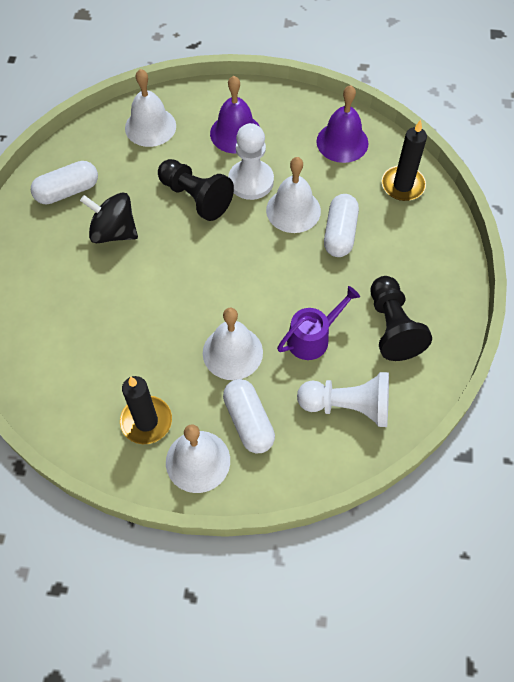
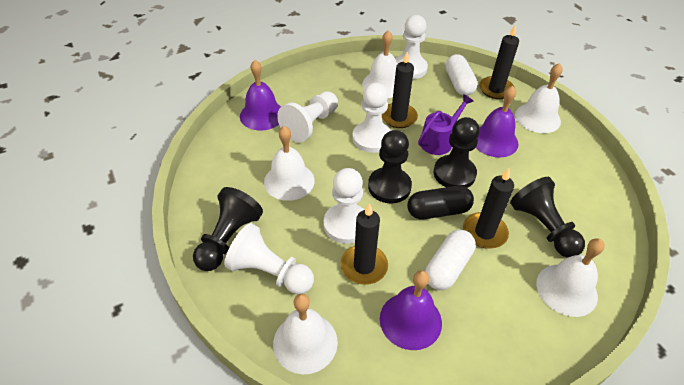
black candle: 2 -> 4
black capsule: 0 -> 1
black pawn: 2 -> 4
black spinning top: 1 -> 0
purple bell: 2 -> 3
white bell: 4 -> 5
white capsule: 3 -> 2
white pawn: 2 -> 5

